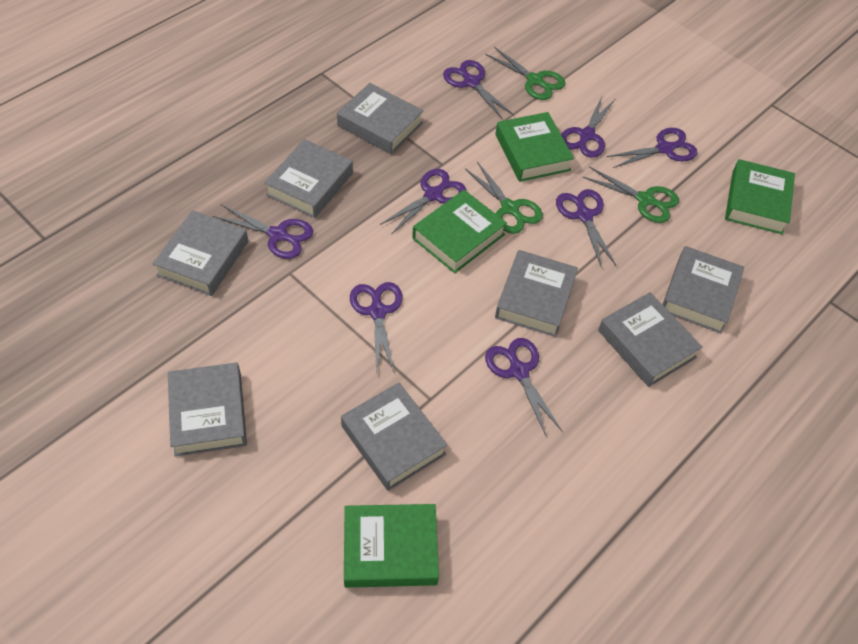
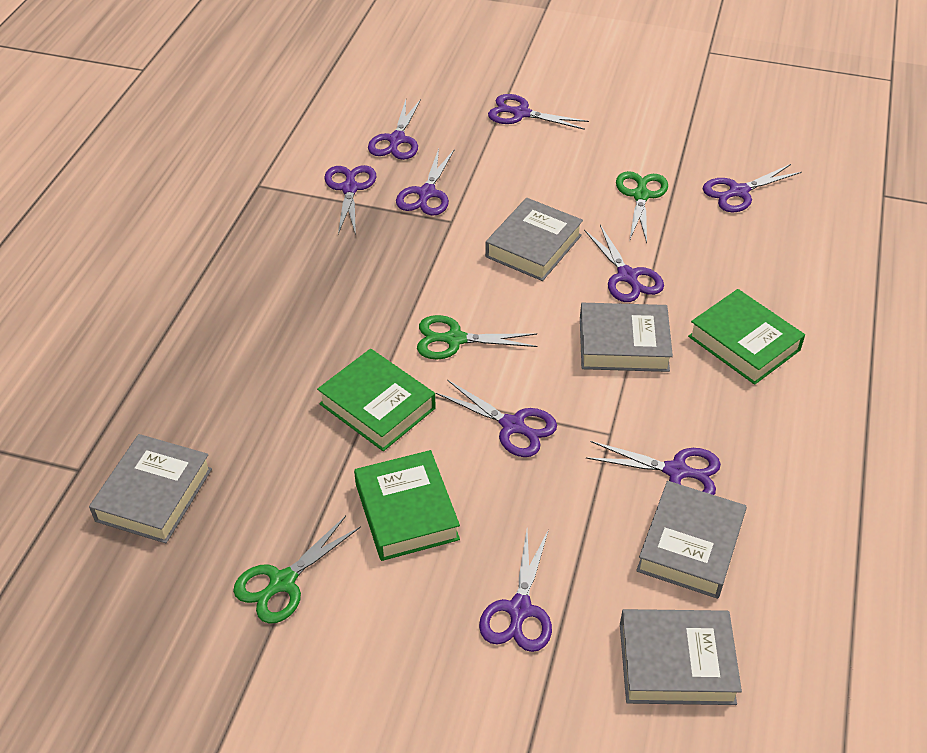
green book: 4 -> 3
grey book: 8 -> 5
purple scissors: 8 -> 9

